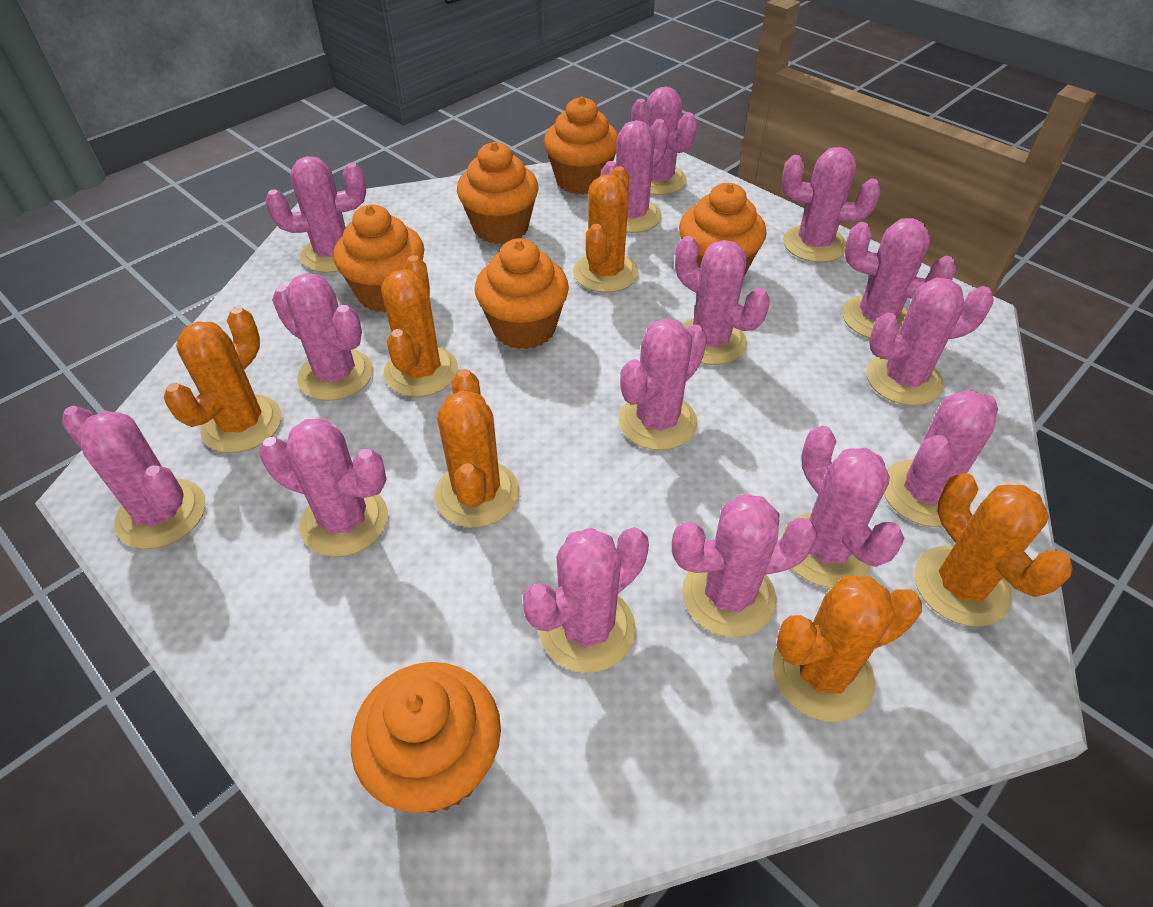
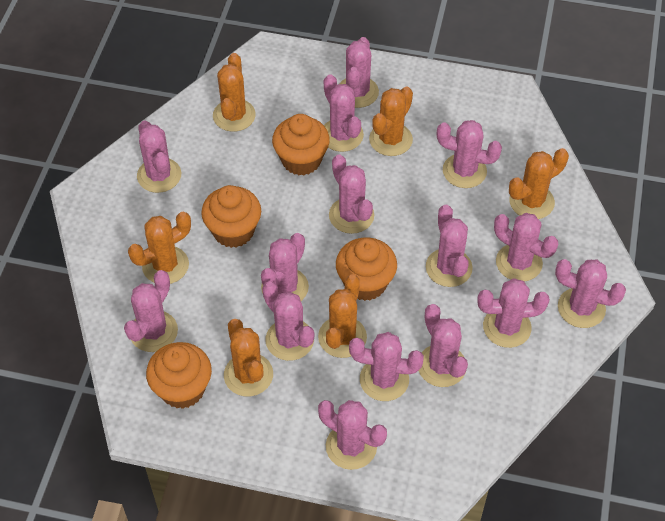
orange cupcake: 6 -> 4

